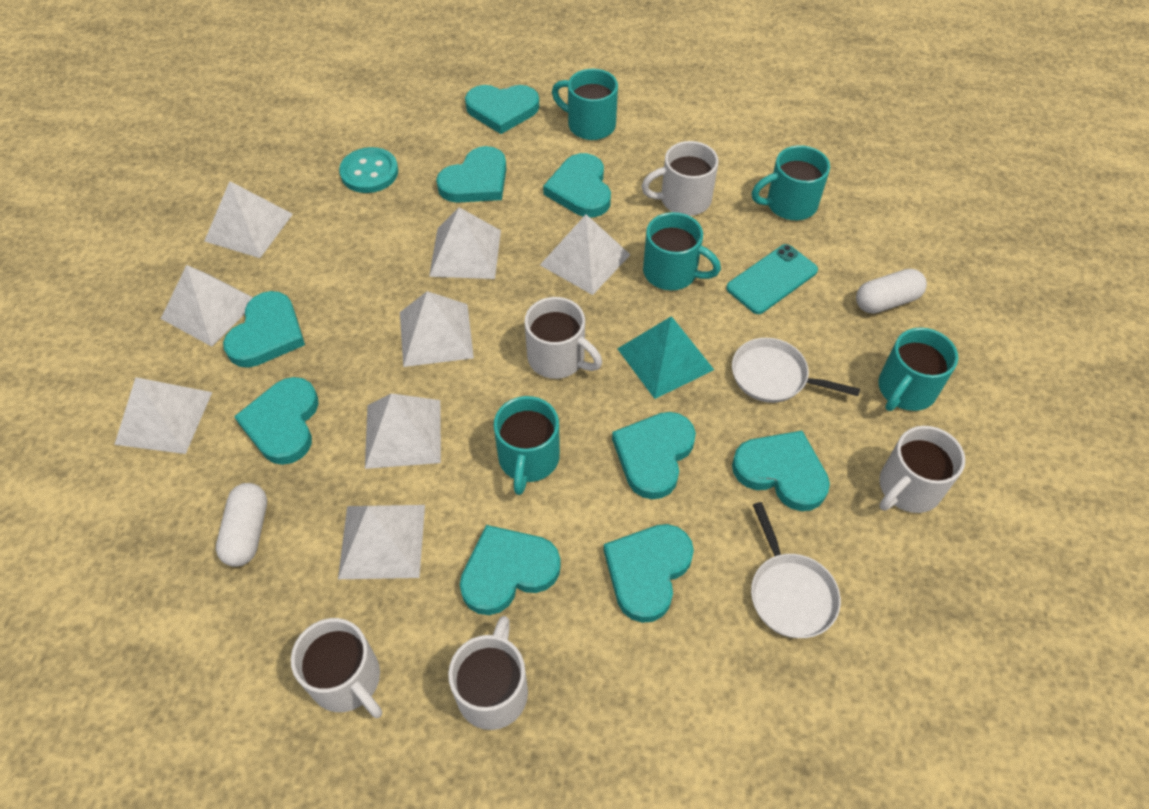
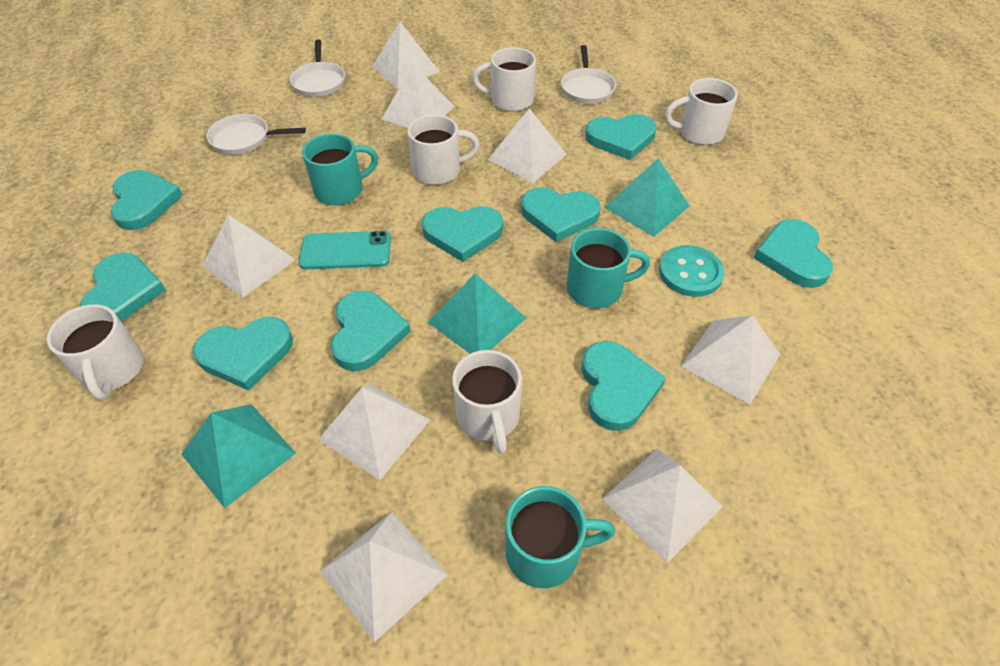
turquoise mug: 5 -> 3
turquoise pyramid: 1 -> 3
white capsule: 2 -> 0
white pan: 2 -> 3

